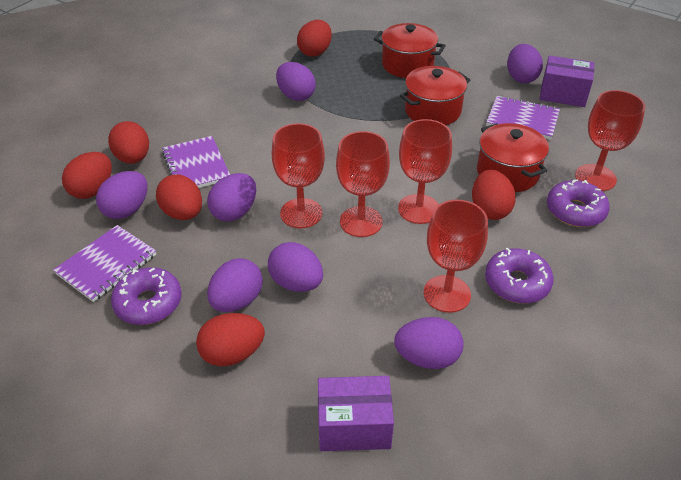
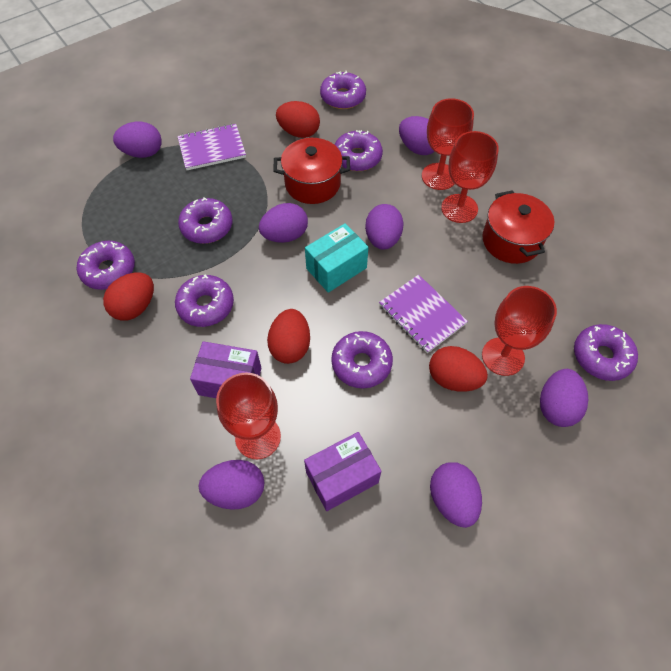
purple donut: 3 -> 7
purple notebook: 3 -> 2
red egg: 6 -> 4
red goblet: 5 -> 4
red pot: 3 -> 2
turquoise box: 0 -> 1

